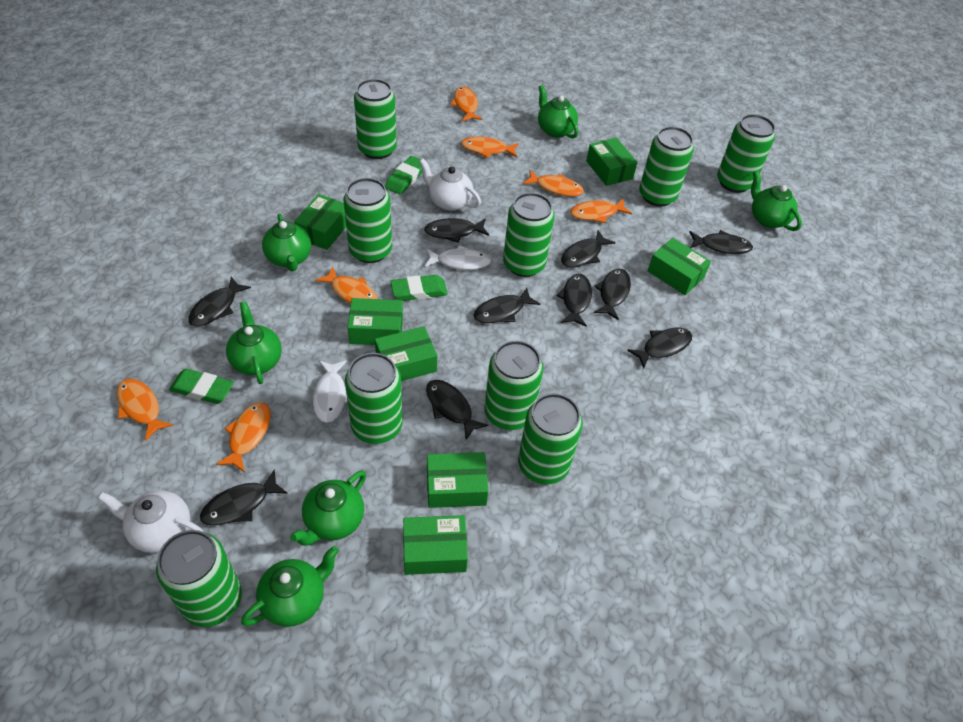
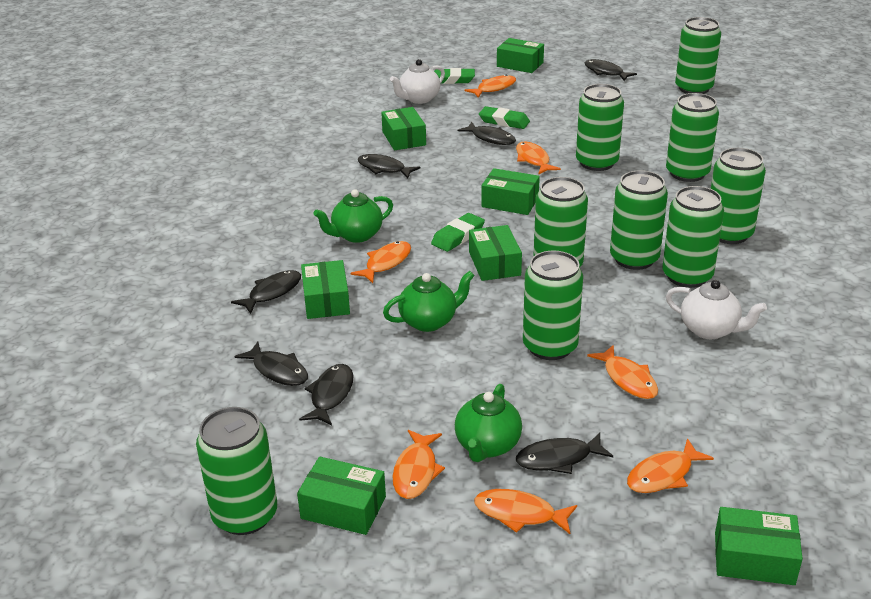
black fish: 10 -> 7
green teapot: 6 -> 3
white fish: 2 -> 0

